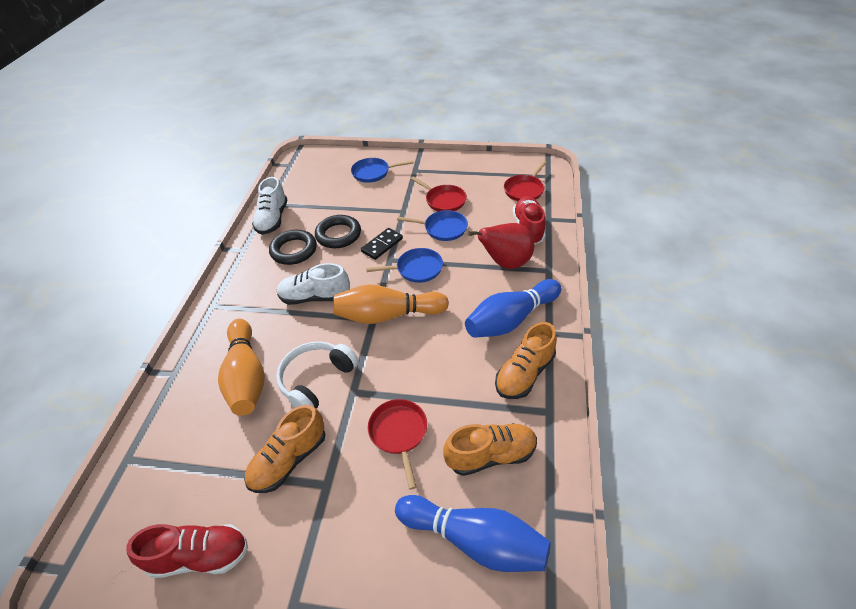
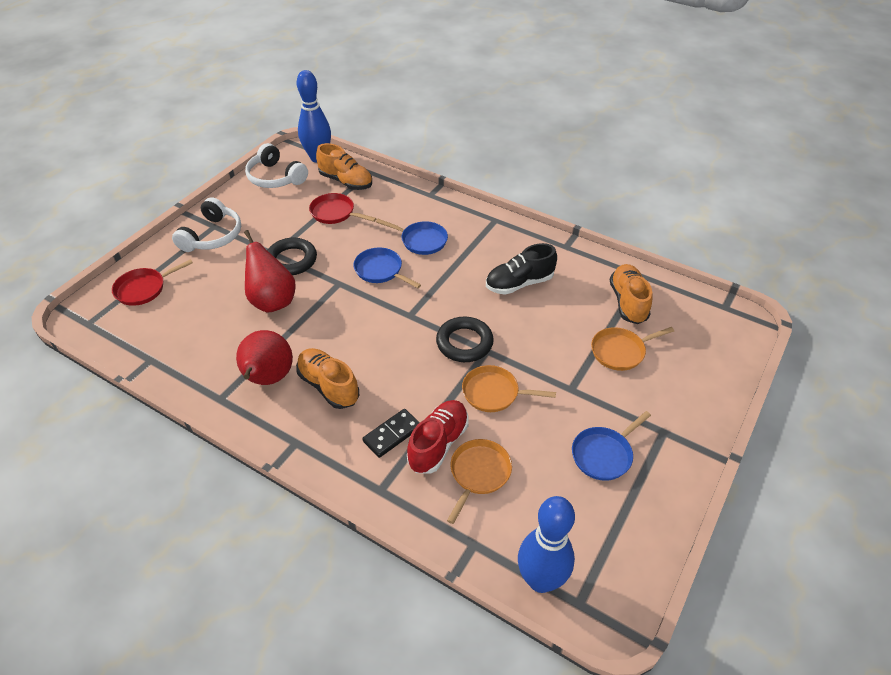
black shoe: 0 -> 1
orange bowling pin: 2 -> 0
orange pan: 0 -> 3
red pan: 3 -> 2
red pear: 1 -> 2
red shoe: 2 -> 1
white headphones: 1 -> 2
white shoe: 2 -> 0

